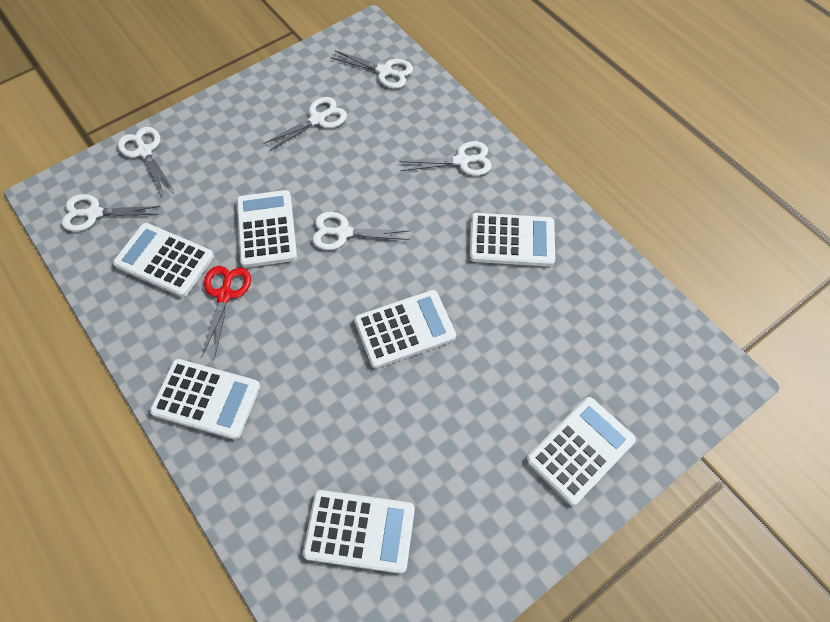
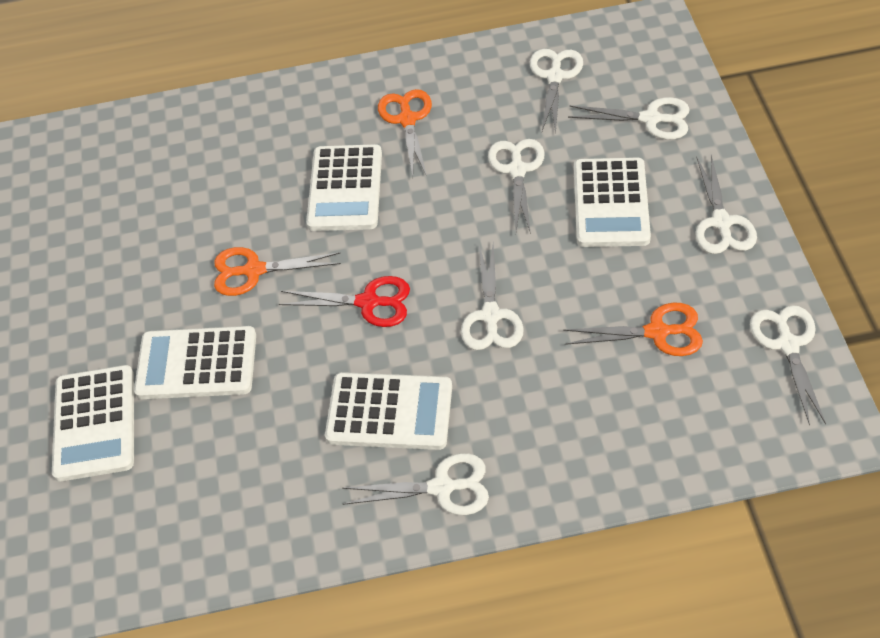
orange scissors: 0 -> 3
white calculator: 7 -> 5
white scissors: 6 -> 7

